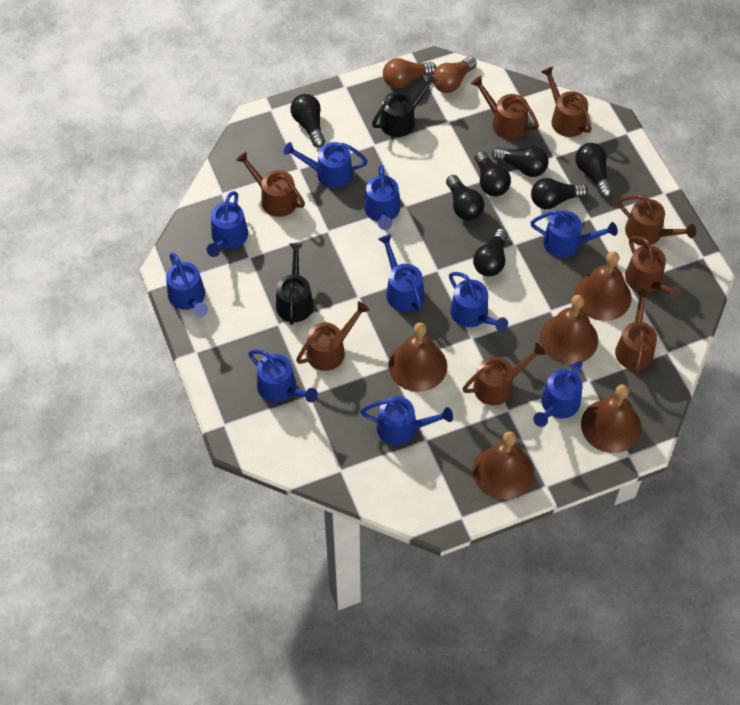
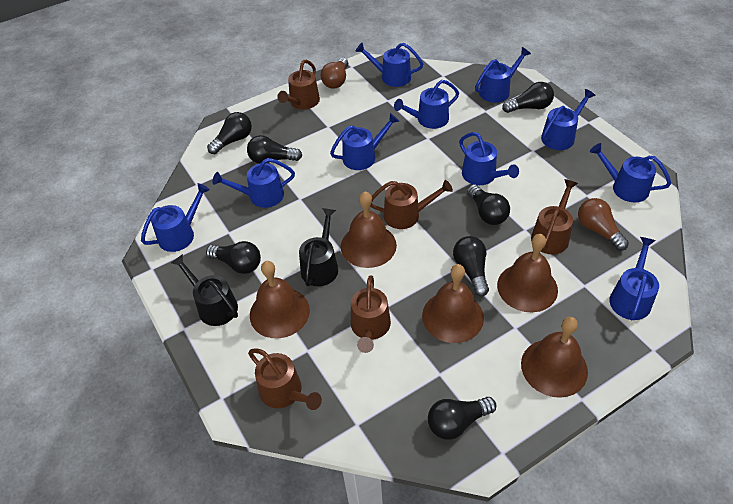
brown watering can: 8 -> 5

